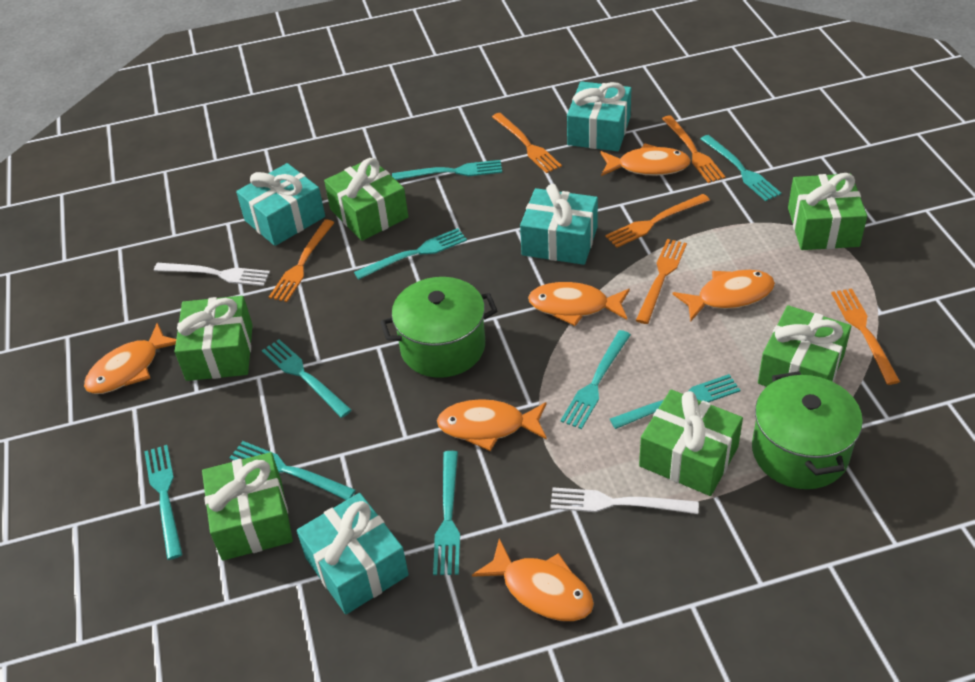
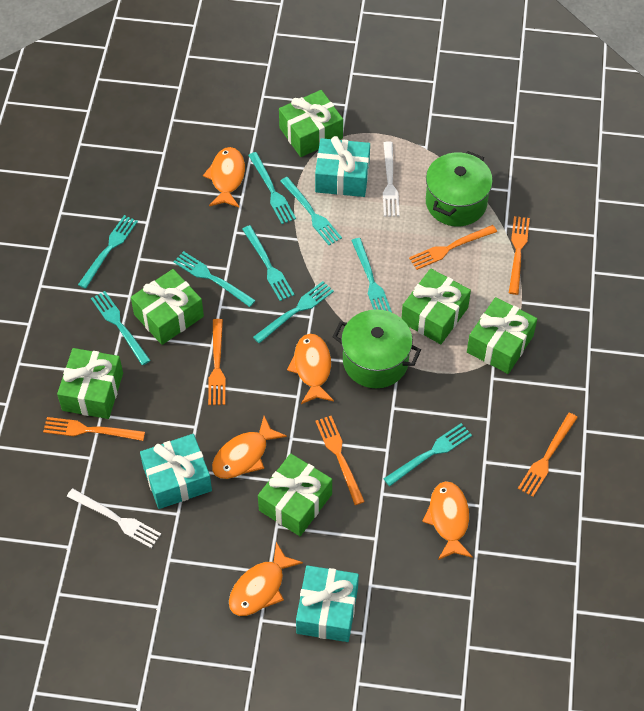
orange fish: 6 -> 5
turquoise gift: 4 -> 3

